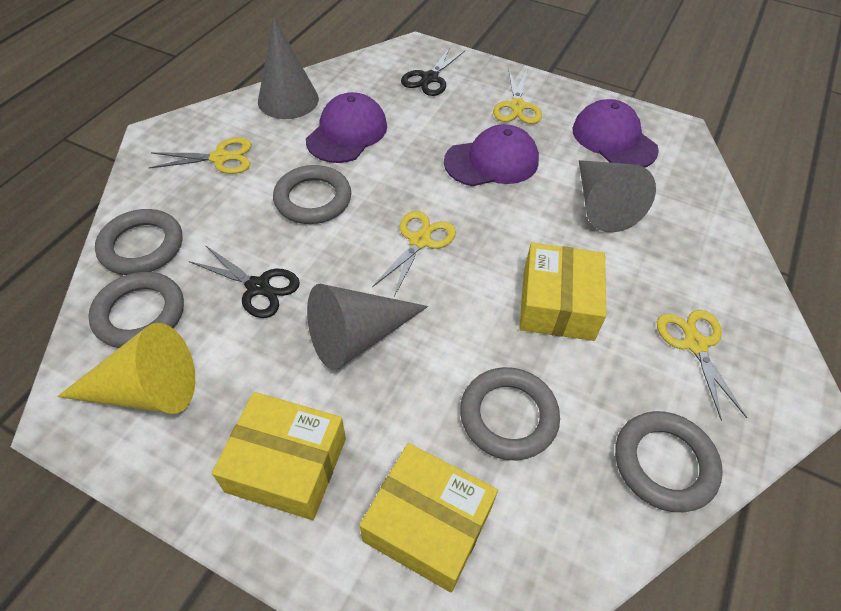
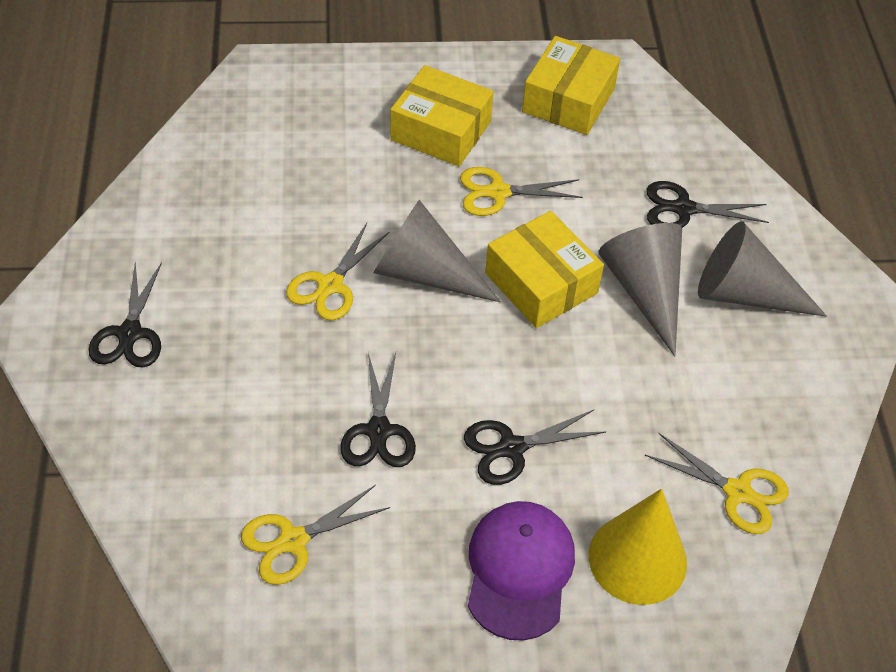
black scissors: 2 -> 4
grey ring: 5 -> 0
purple cap: 3 -> 1

